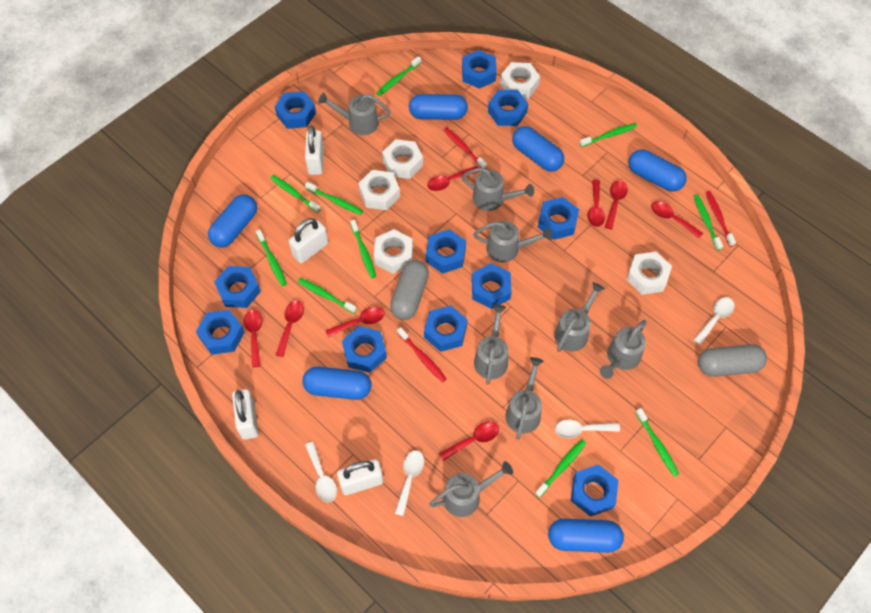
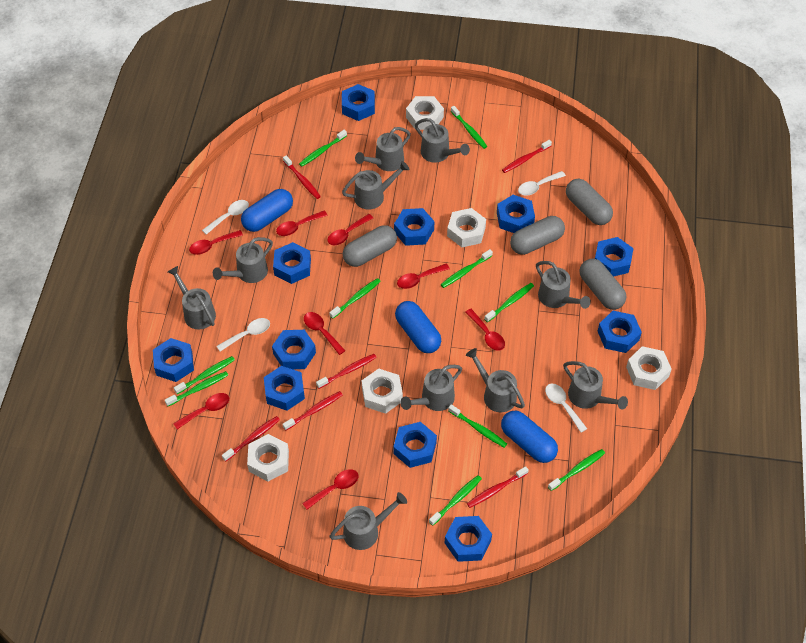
blue capsule: 6 -> 3
grey capsule: 2 -> 4
grey watering can: 8 -> 10
red toothbrush: 3 -> 6
white padlock: 4 -> 0

